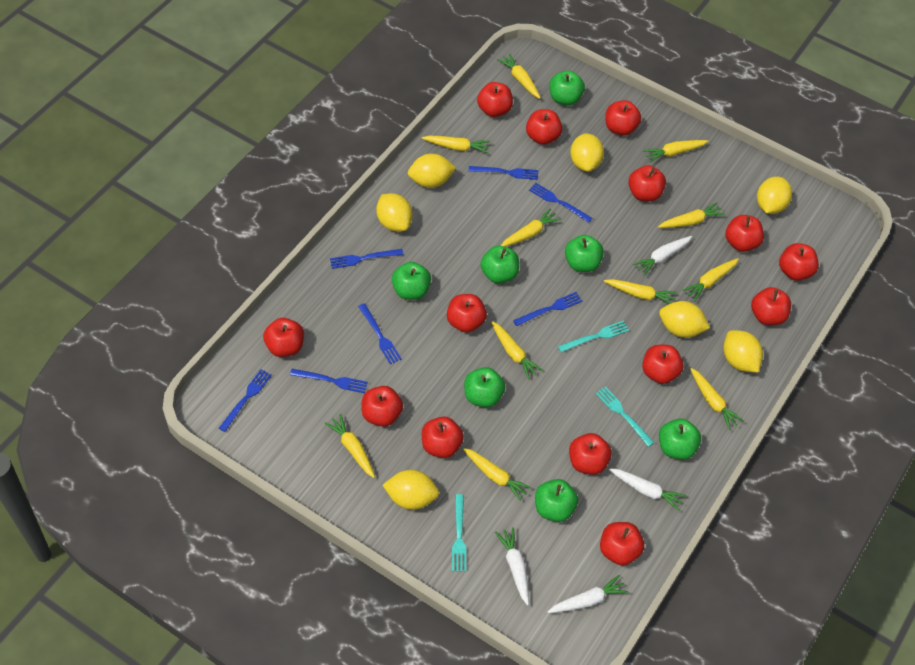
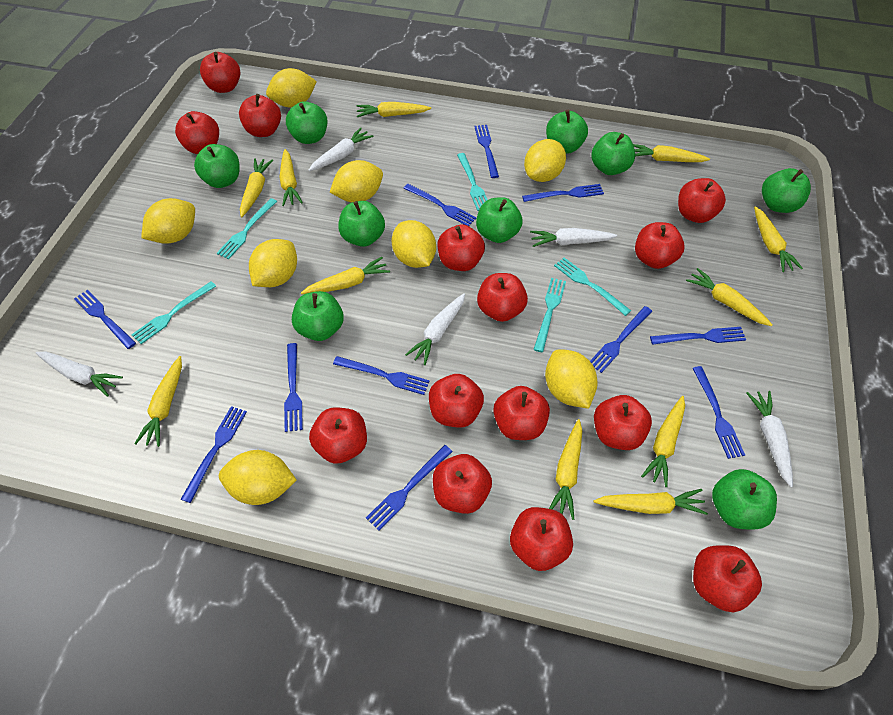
blue fork: 7 -> 11
green apple: 7 -> 9
turquoise fork: 3 -> 5
white carrot: 4 -> 5
yellow lemon: 7 -> 8

